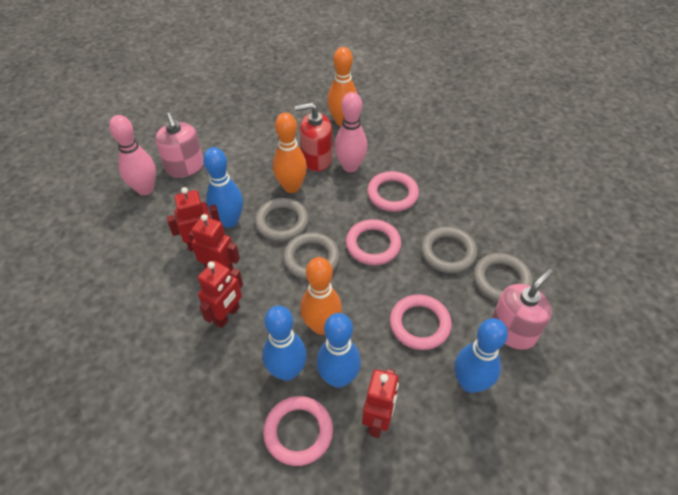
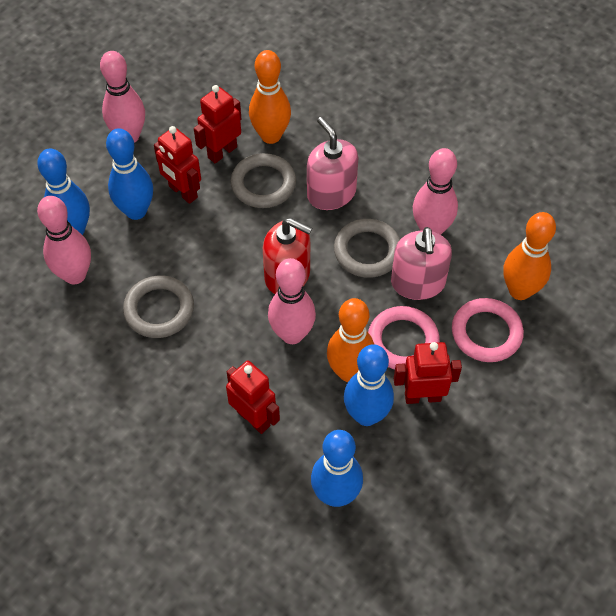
grey ring: 4 -> 3
pink bowling pin: 2 -> 4
pink ring: 4 -> 2

